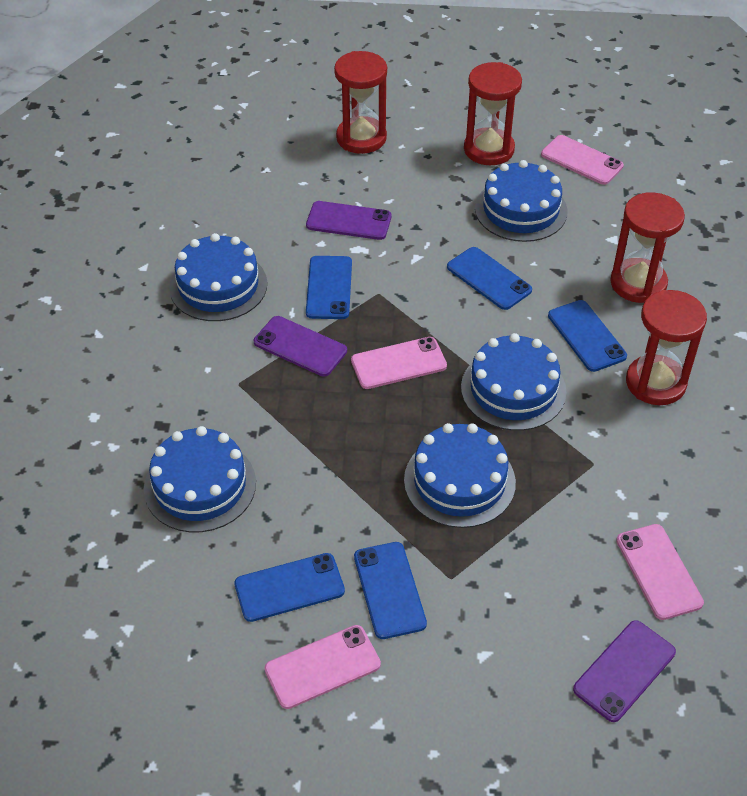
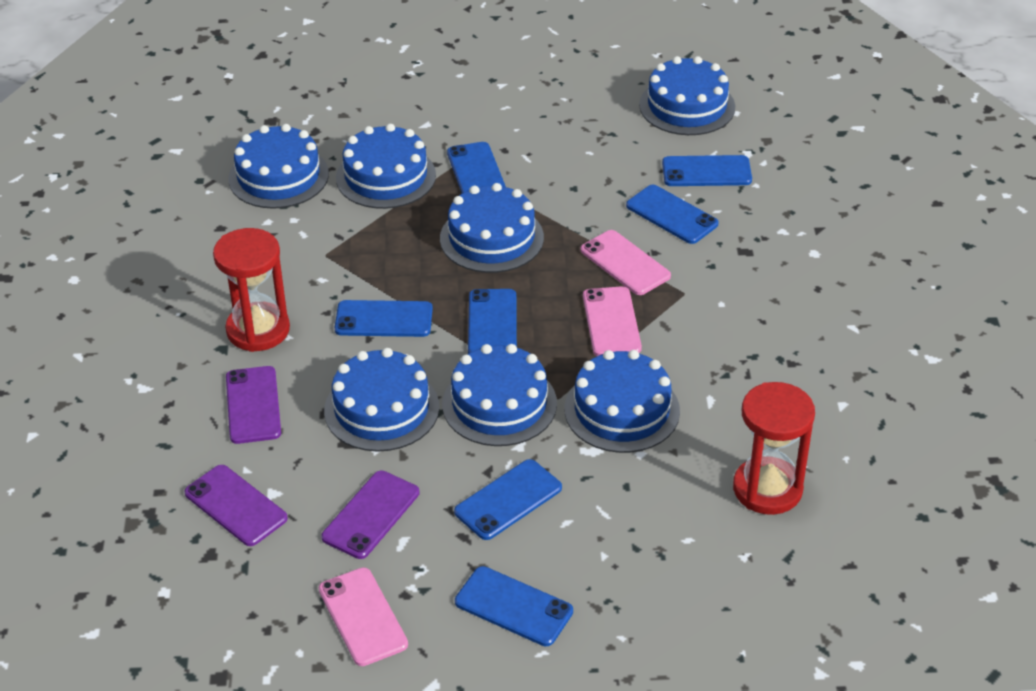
blue cake: 5 -> 7
blue phone: 5 -> 7
pink phone: 4 -> 3
red hourglass: 4 -> 2

